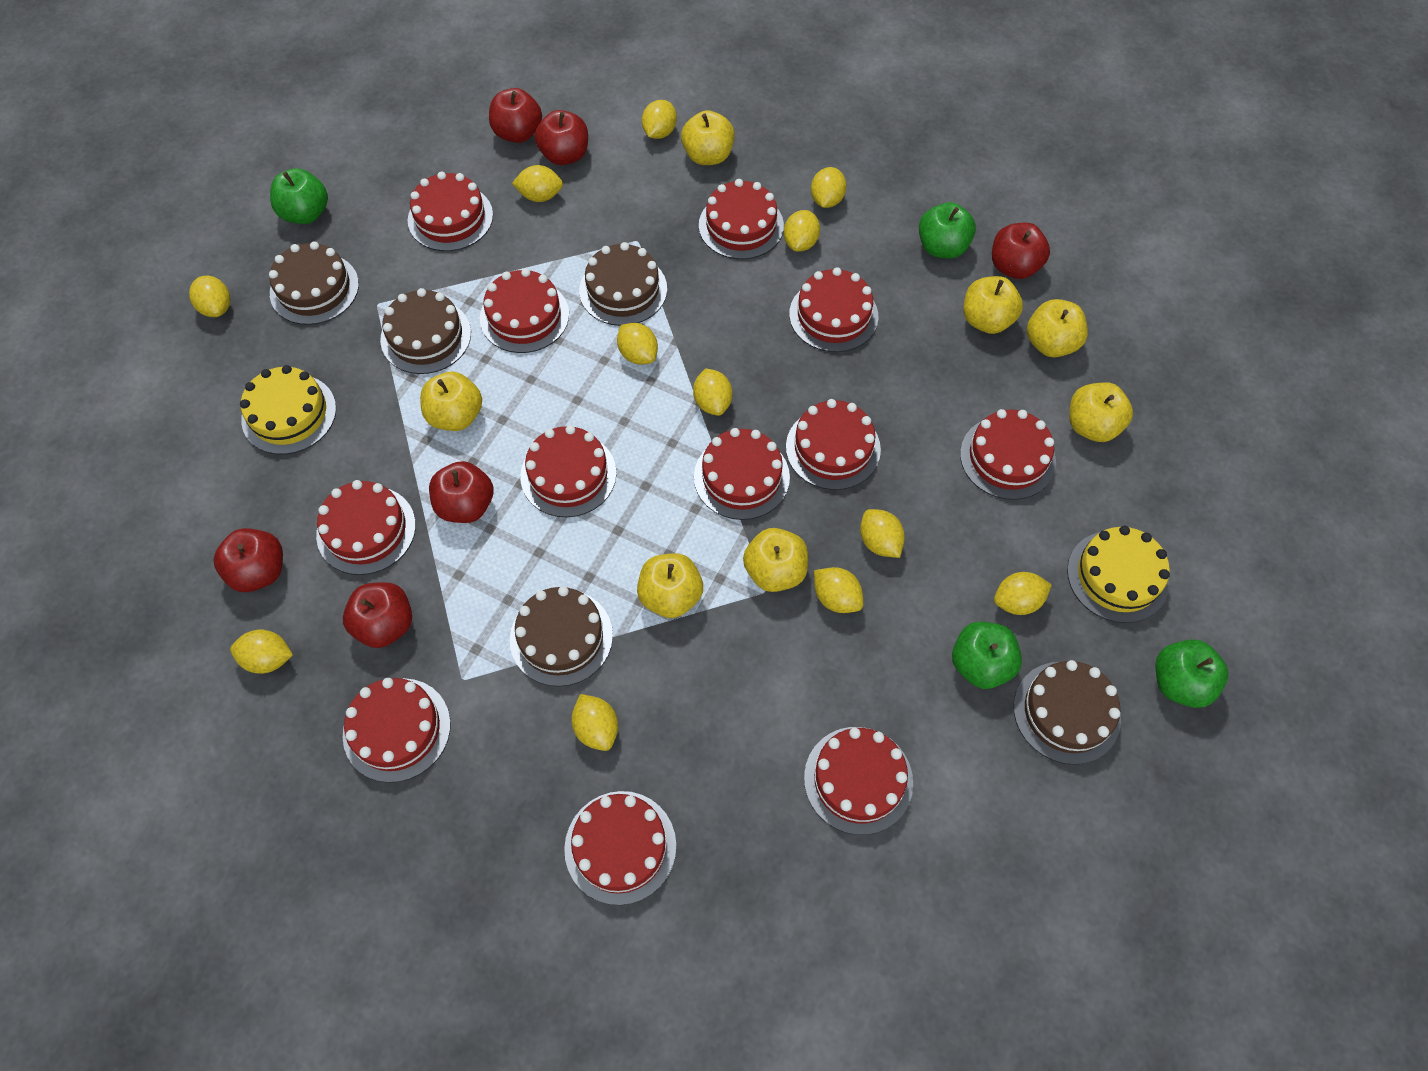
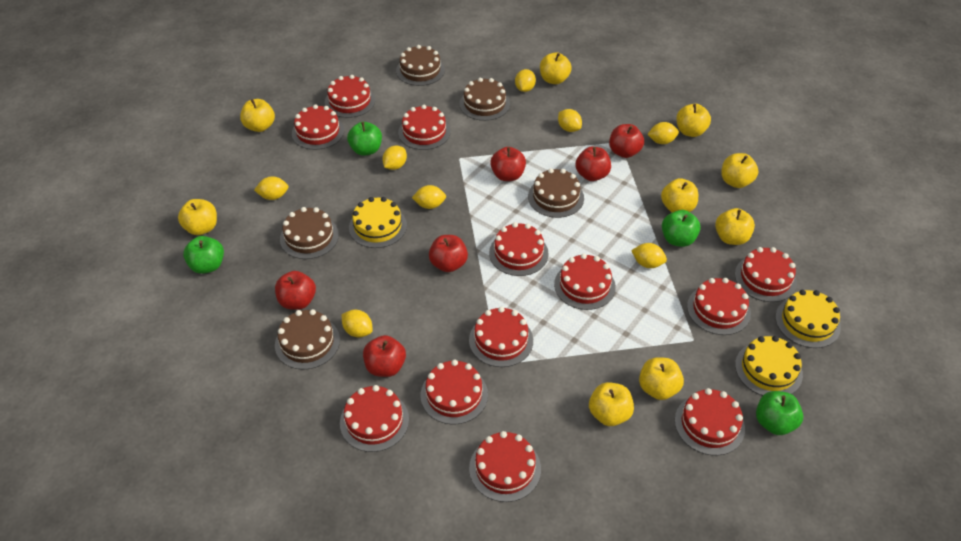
yellow apple: 7 -> 9
yellow cake: 2 -> 3
yellow lemon: 12 -> 8

